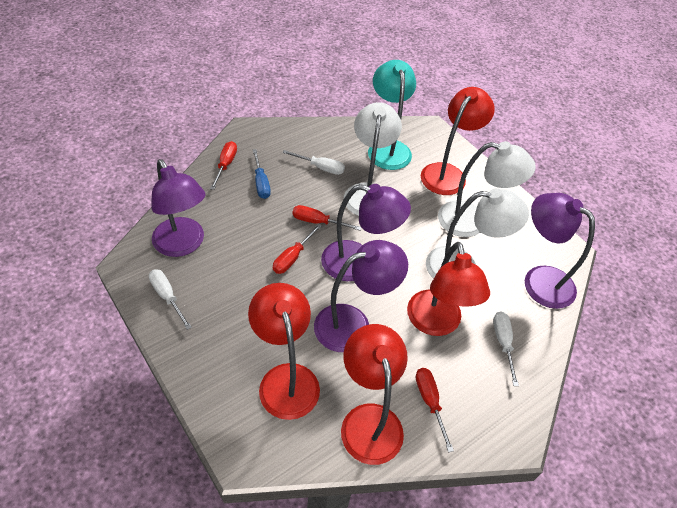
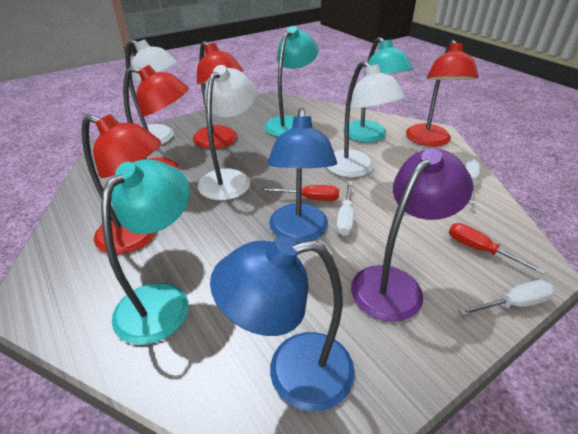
blue lamp: 0 -> 2
blue screwdriver: 1 -> 0
purple lamp: 4 -> 1
red screwdriver: 4 -> 2
turquoise lamp: 1 -> 3

